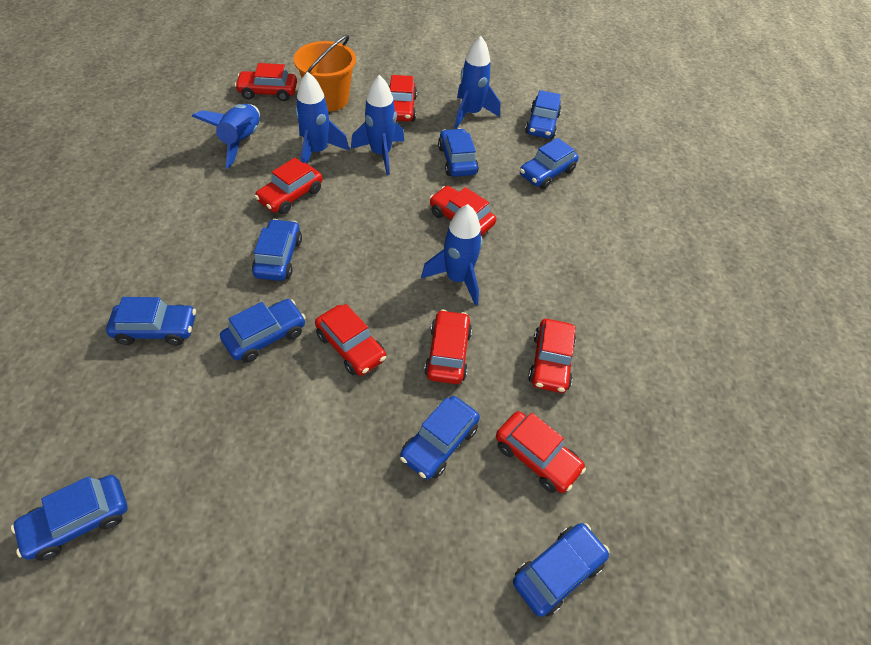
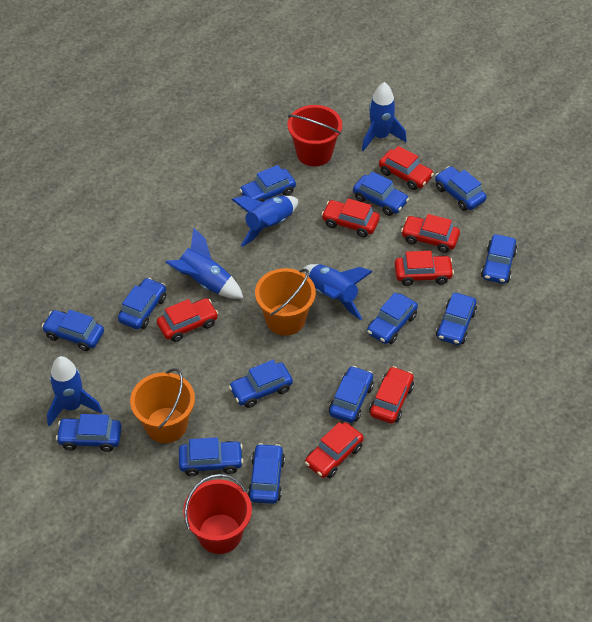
blue car: 9 -> 13
orange bucket: 1 -> 2
red bucket: 0 -> 2
red car: 8 -> 7

